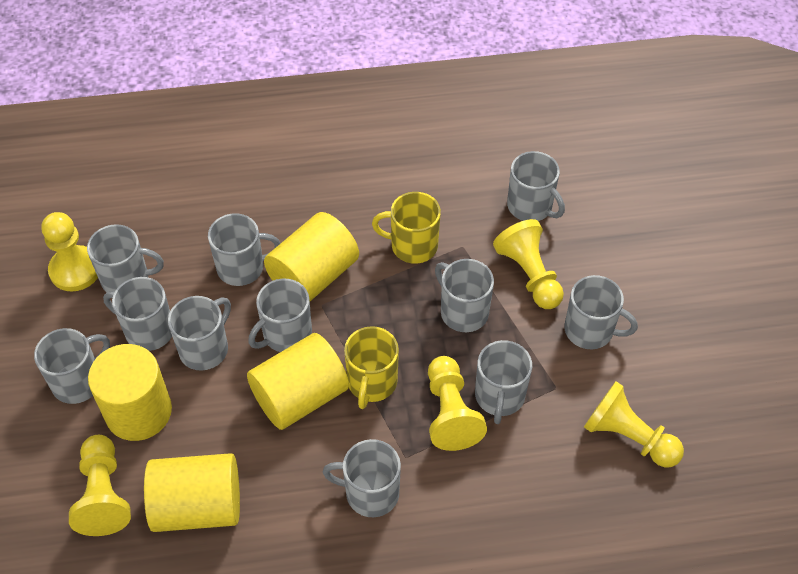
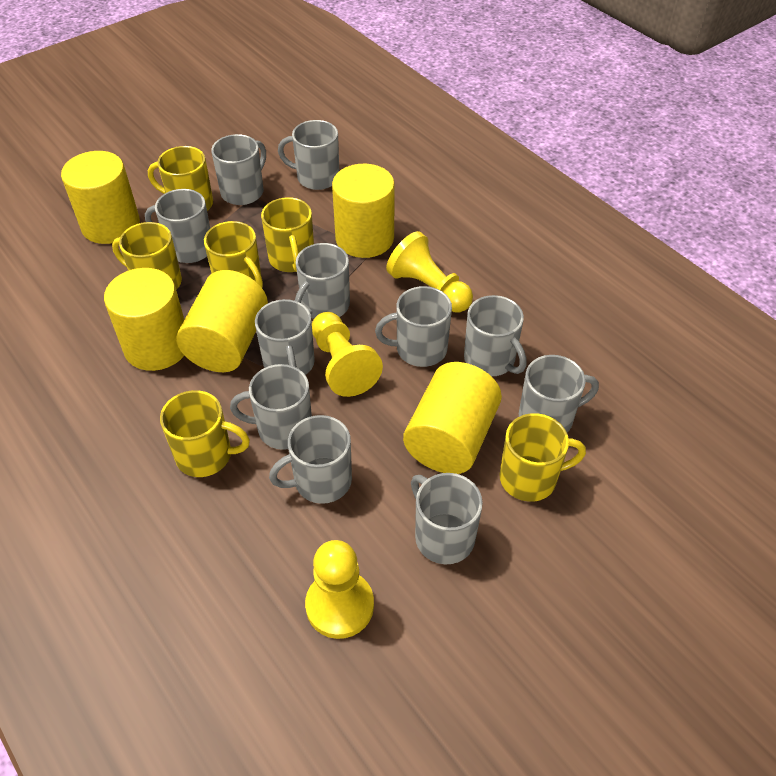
yellow cylinder: 4 -> 5
yellow mug: 2 -> 6
yellow pawn: 5 -> 3

